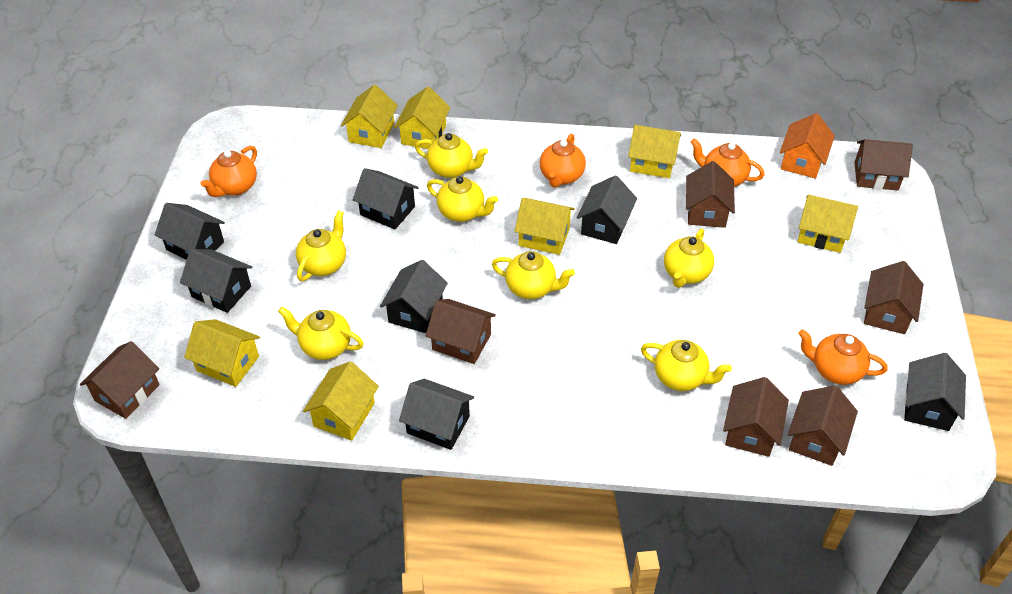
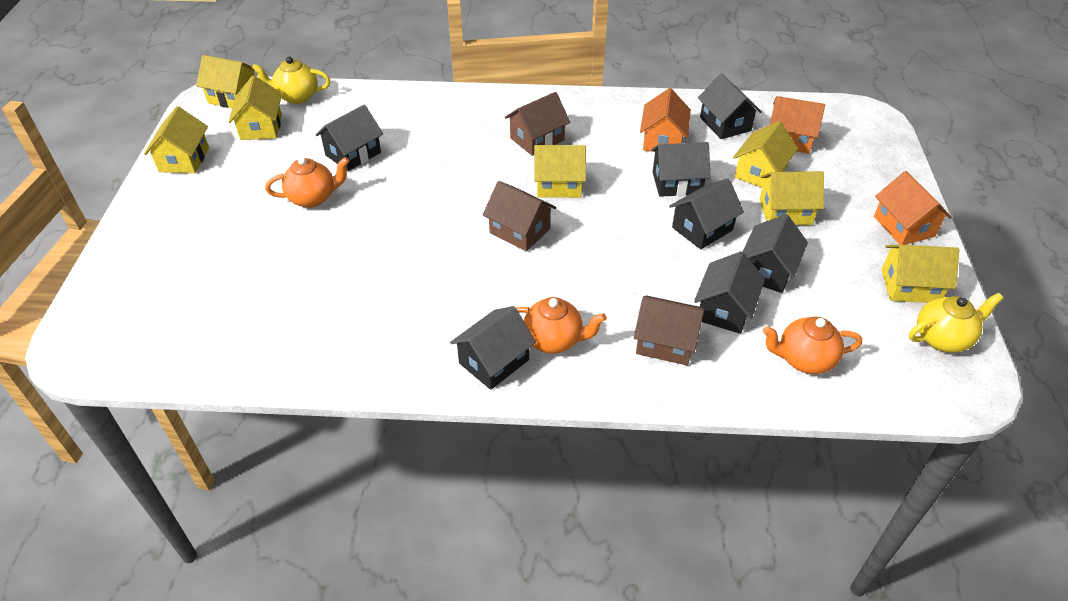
brown house: 7 -> 3
orange house: 1 -> 3
orange teapot: 4 -> 3
yellow teapot: 7 -> 2

